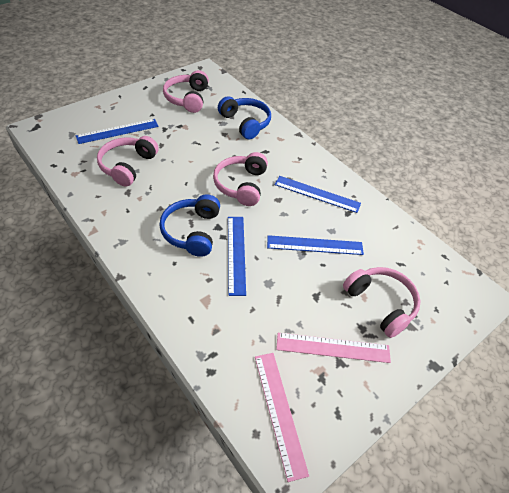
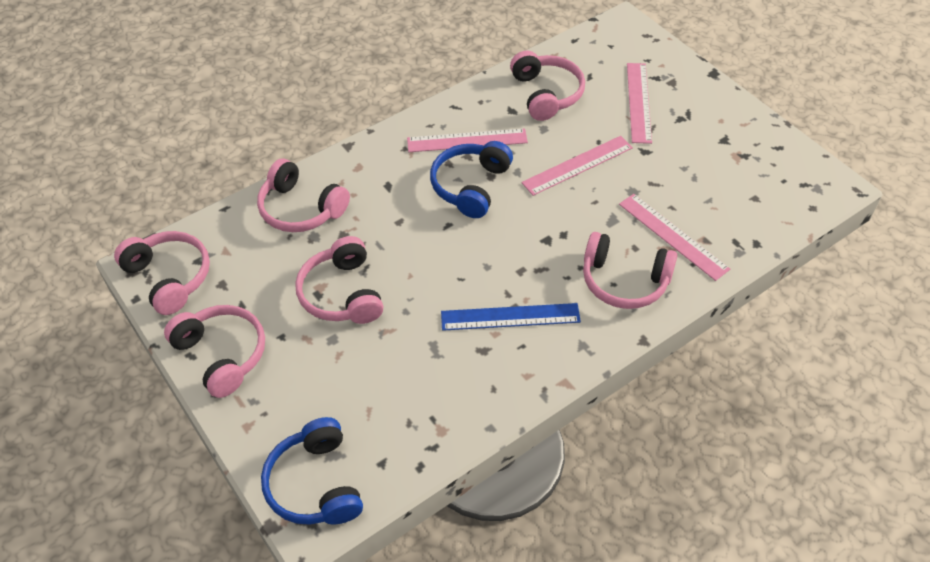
blue ruler: 4 -> 1
pink headphones: 4 -> 6
pink ruler: 2 -> 4

